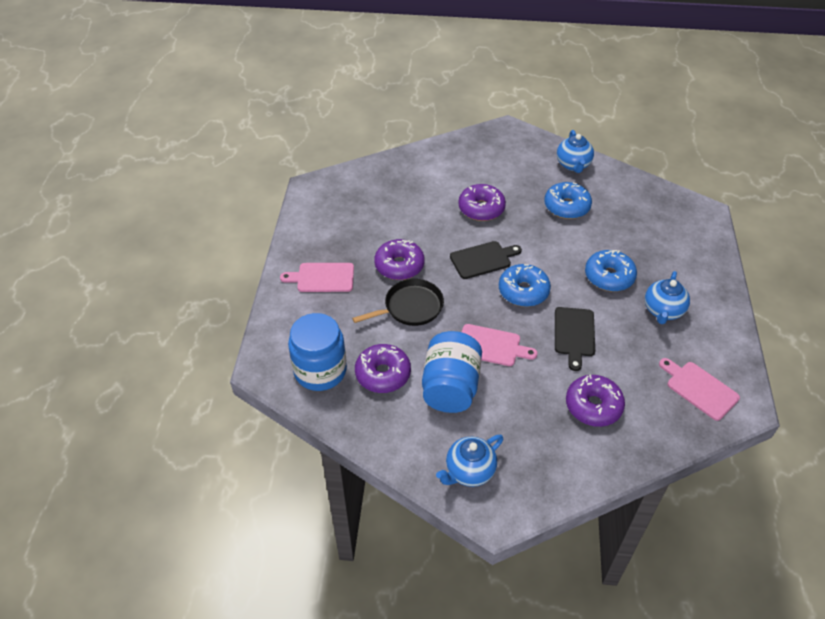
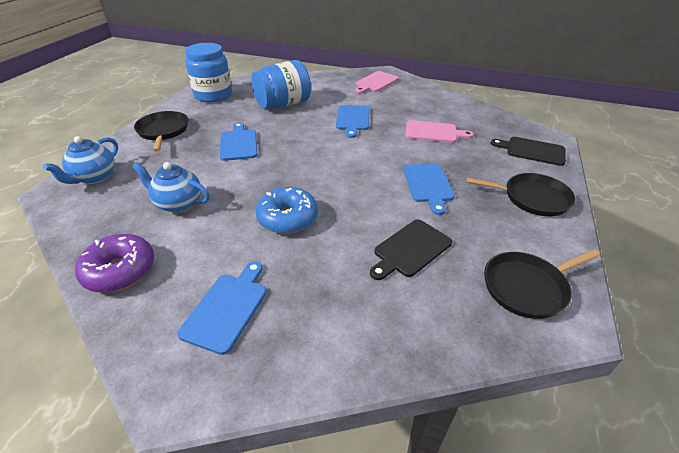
black pan: 1 -> 3
blue cutting board: 0 -> 4
blue donut: 3 -> 1
blue teapot: 3 -> 2
pink cutting board: 3 -> 2
purple donut: 4 -> 1

